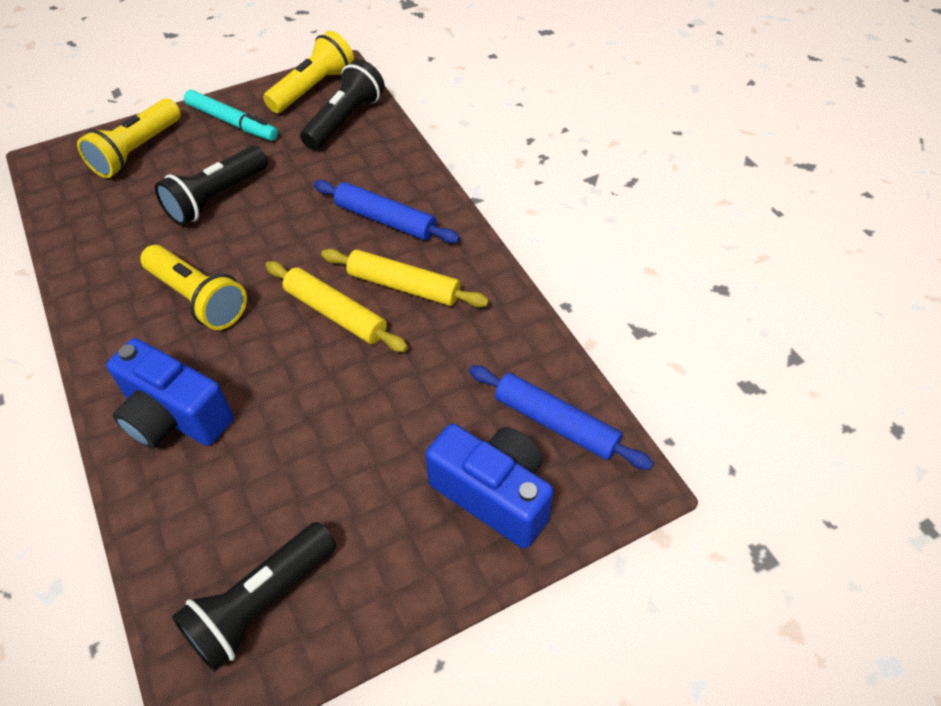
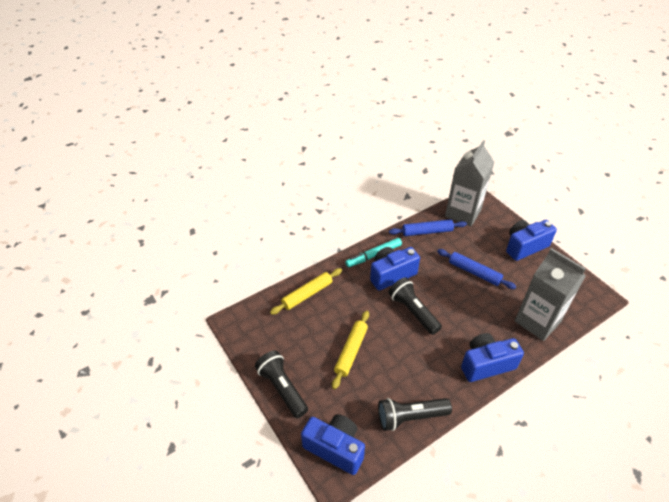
blue camera: 2 -> 4
grey carton: 0 -> 2
yellow flashlight: 3 -> 0

